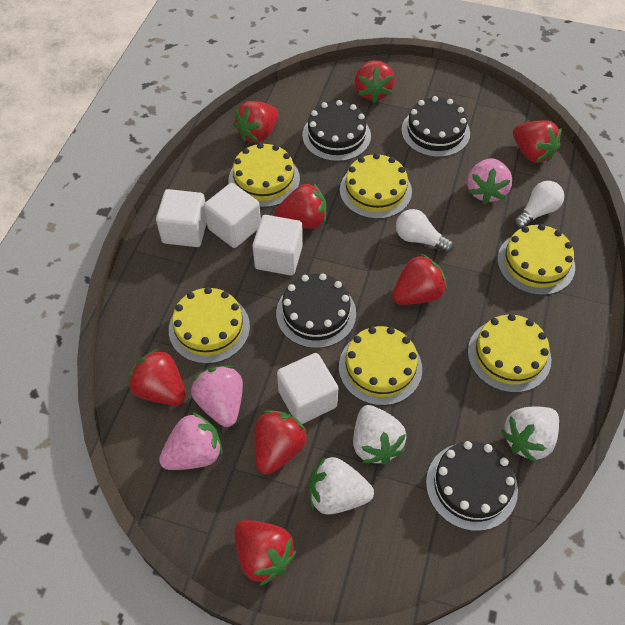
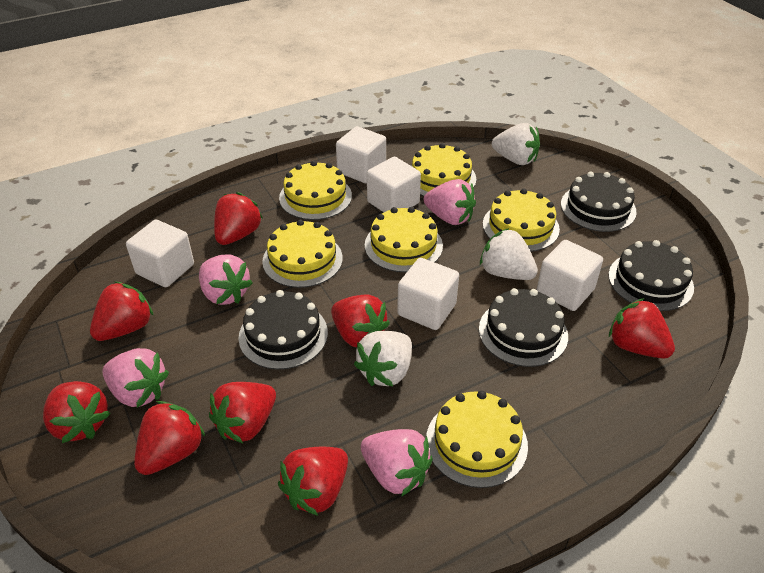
pink strawberry: 3 -> 4
white cube: 4 -> 5
white light bulb: 2 -> 0

